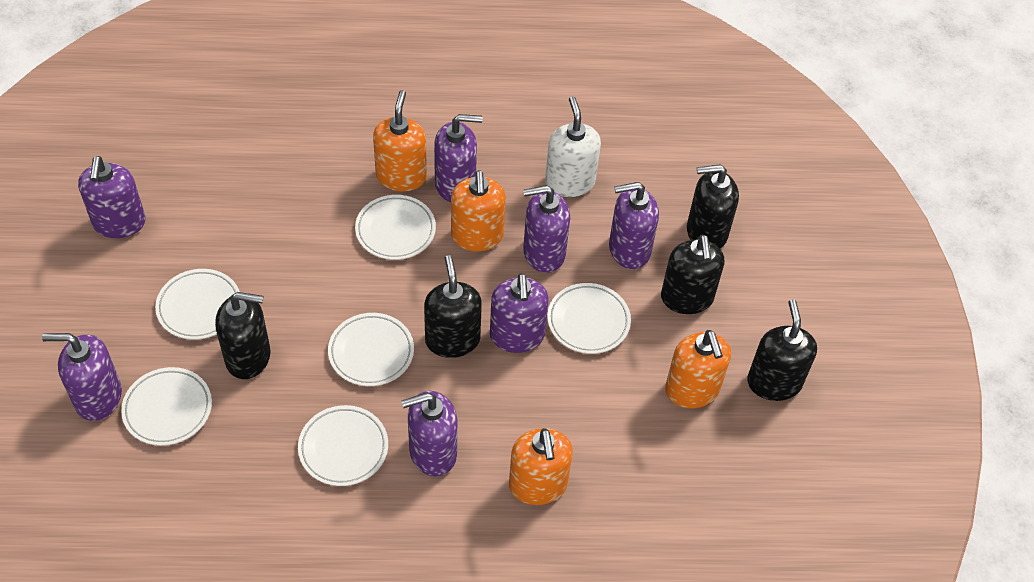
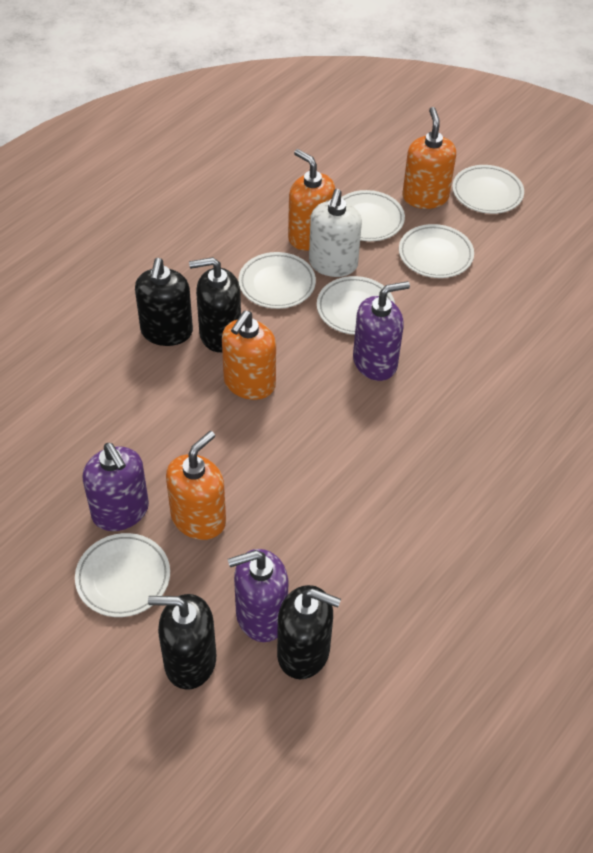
black soap dispenser: 5 -> 4
purple soap dispenser: 7 -> 3

